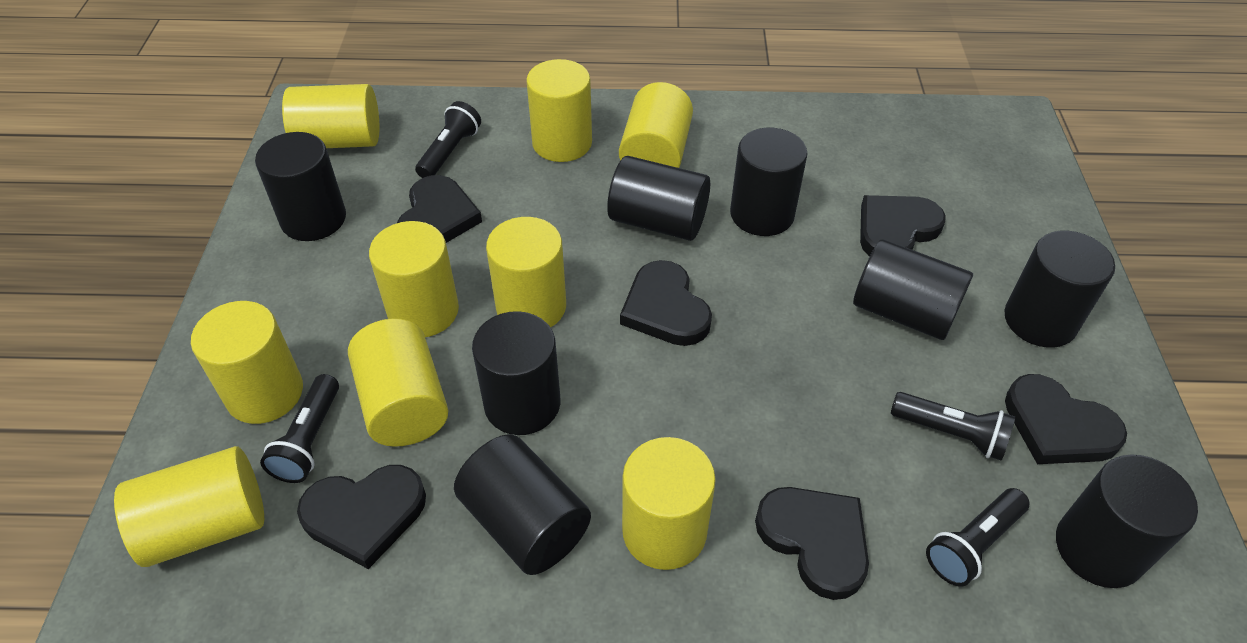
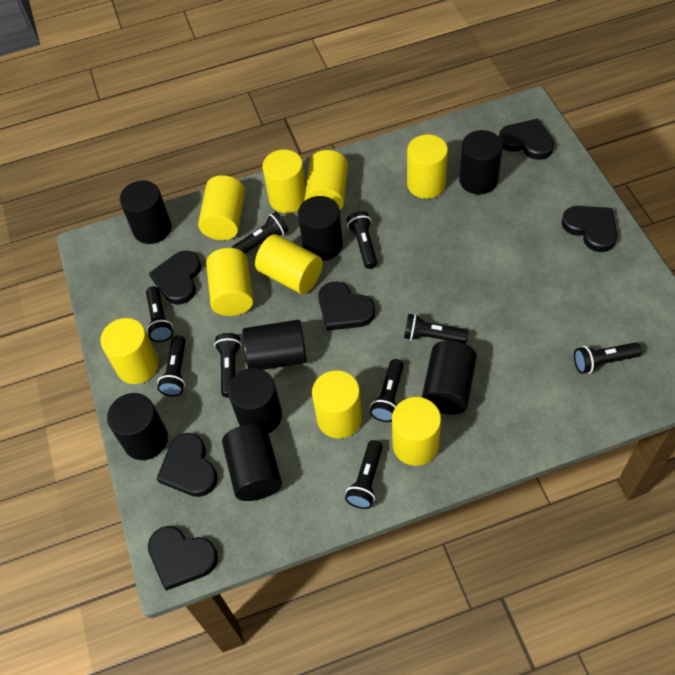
black flashlight: 4 -> 9

